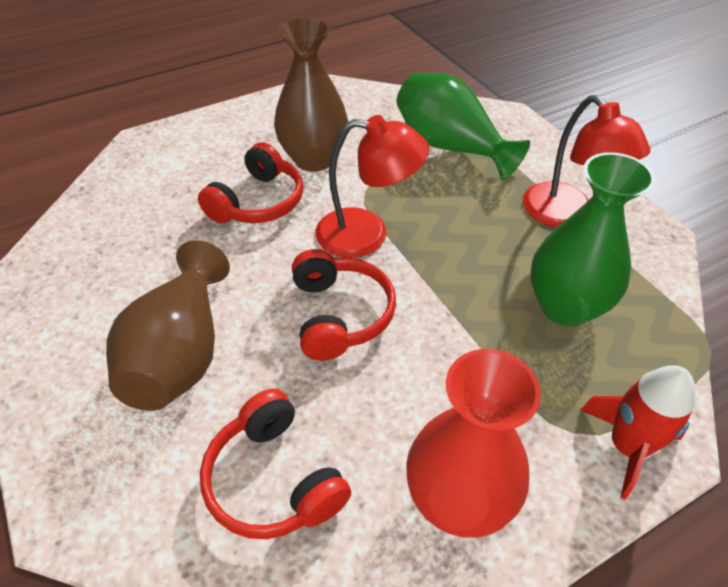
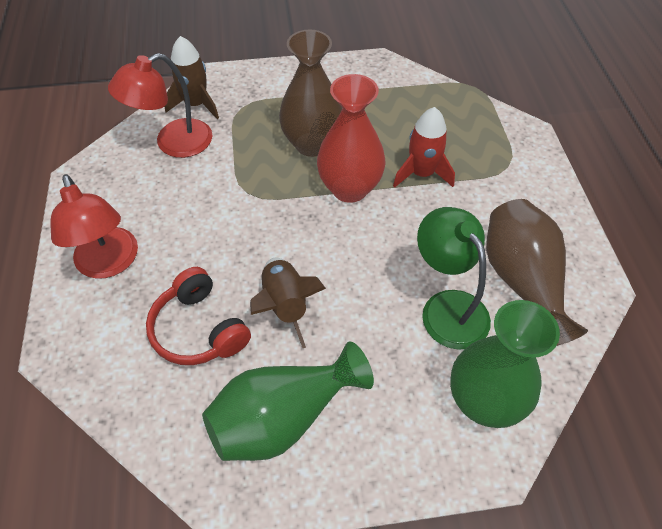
brown rocket: 0 -> 2
green lamp: 0 -> 1
red headphones: 3 -> 1

